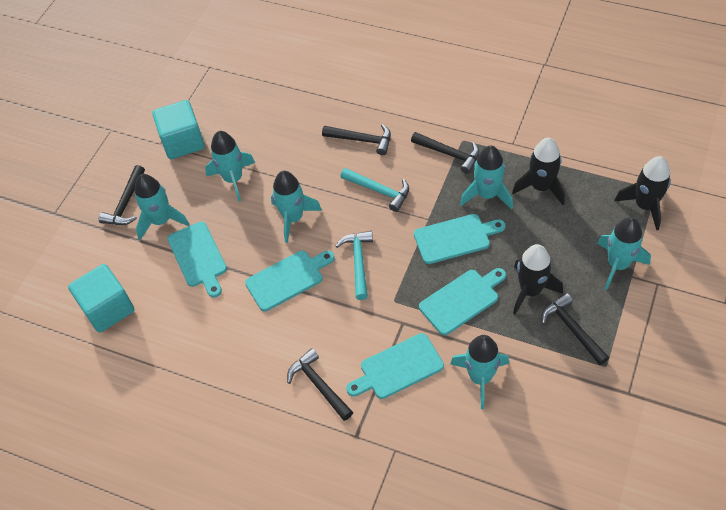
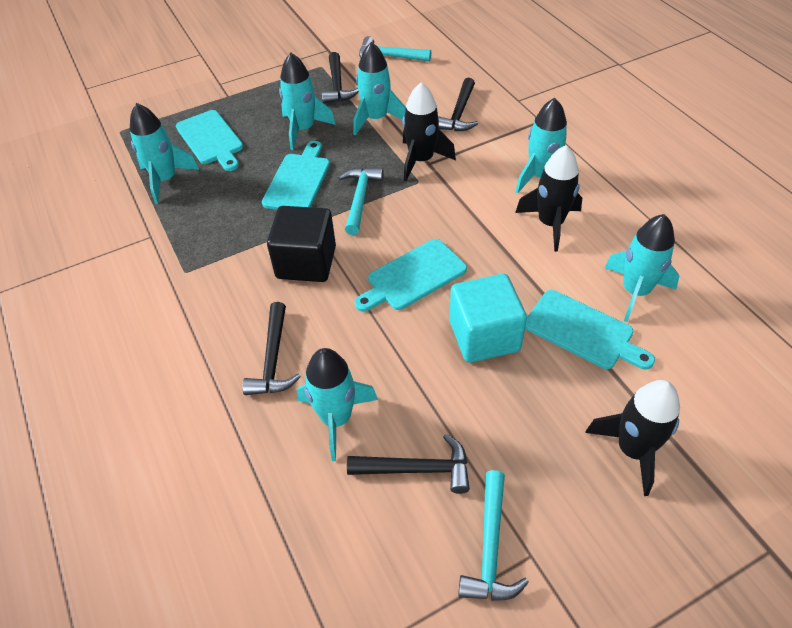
black cube: 0 -> 1
black hammer: 5 -> 4
turquoise cube: 2 -> 1
turquoise cutting board: 5 -> 4
turquoise hammer: 2 -> 3

